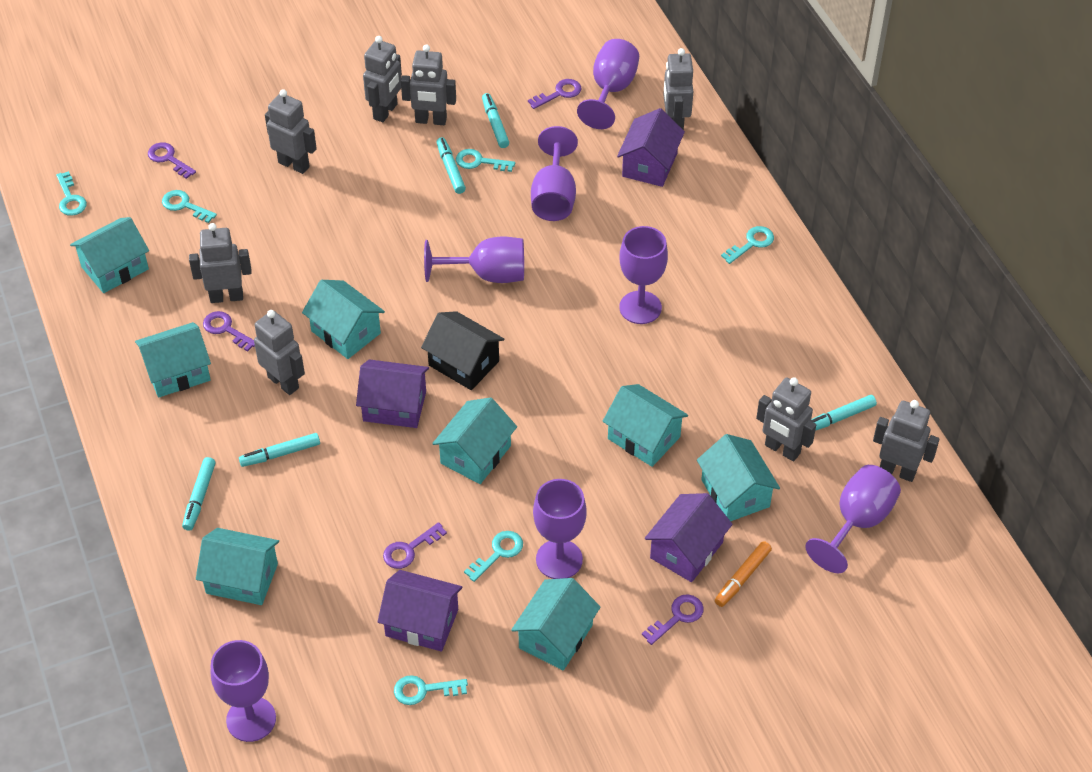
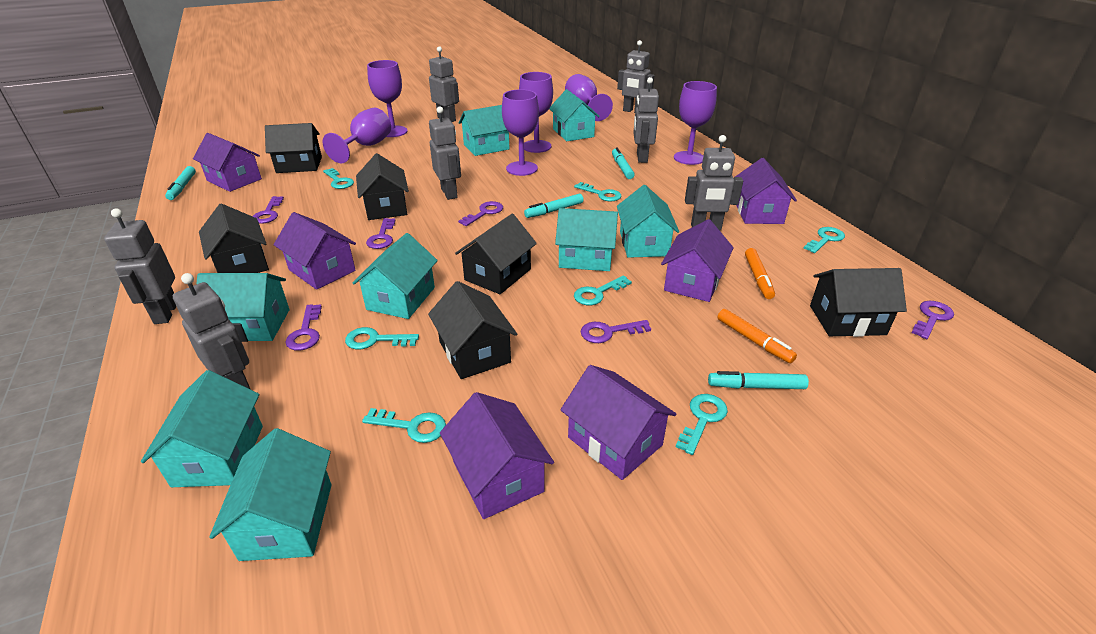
black house: 1 -> 6
grey robot: 8 -> 7
orange marker: 1 -> 2
purple goblet: 7 -> 6
purple house: 4 -> 6
purple key: 5 -> 6
turquoise key: 6 -> 7
turquoise marker: 5 -> 4

